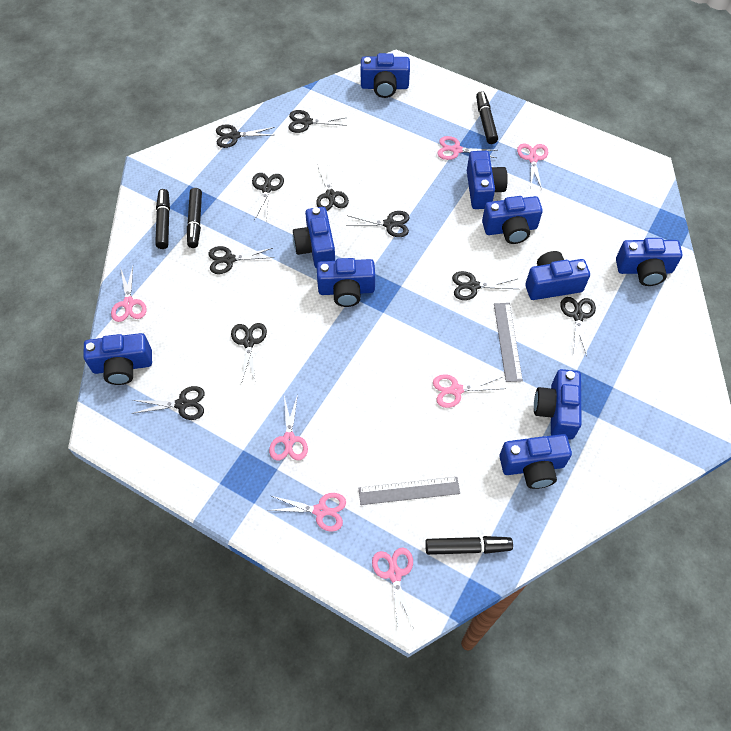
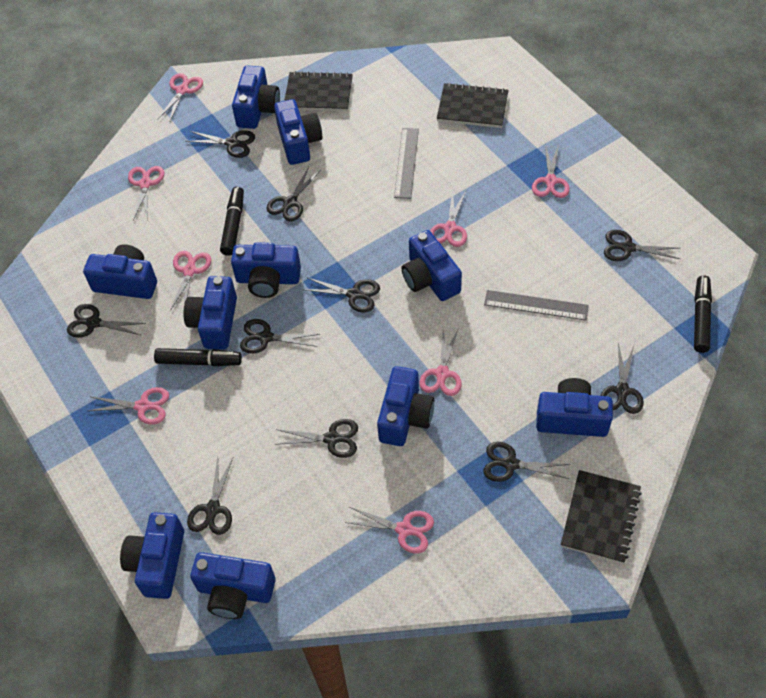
black marker: 4 -> 3
black notebook: 0 -> 3
pink scissors: 7 -> 8

